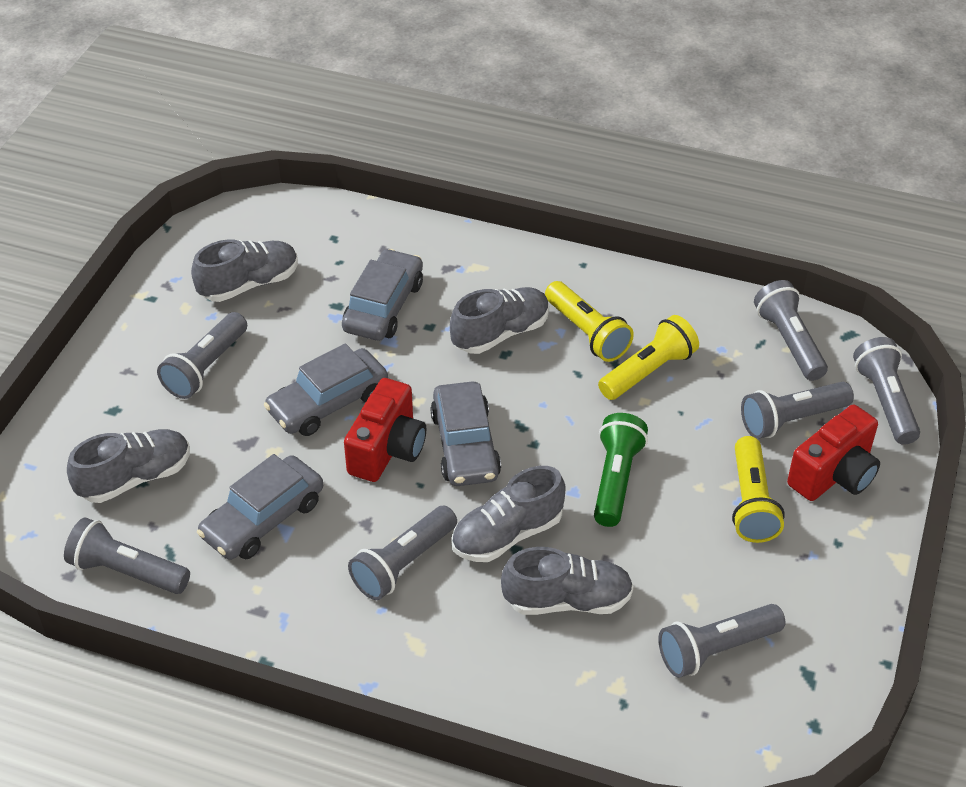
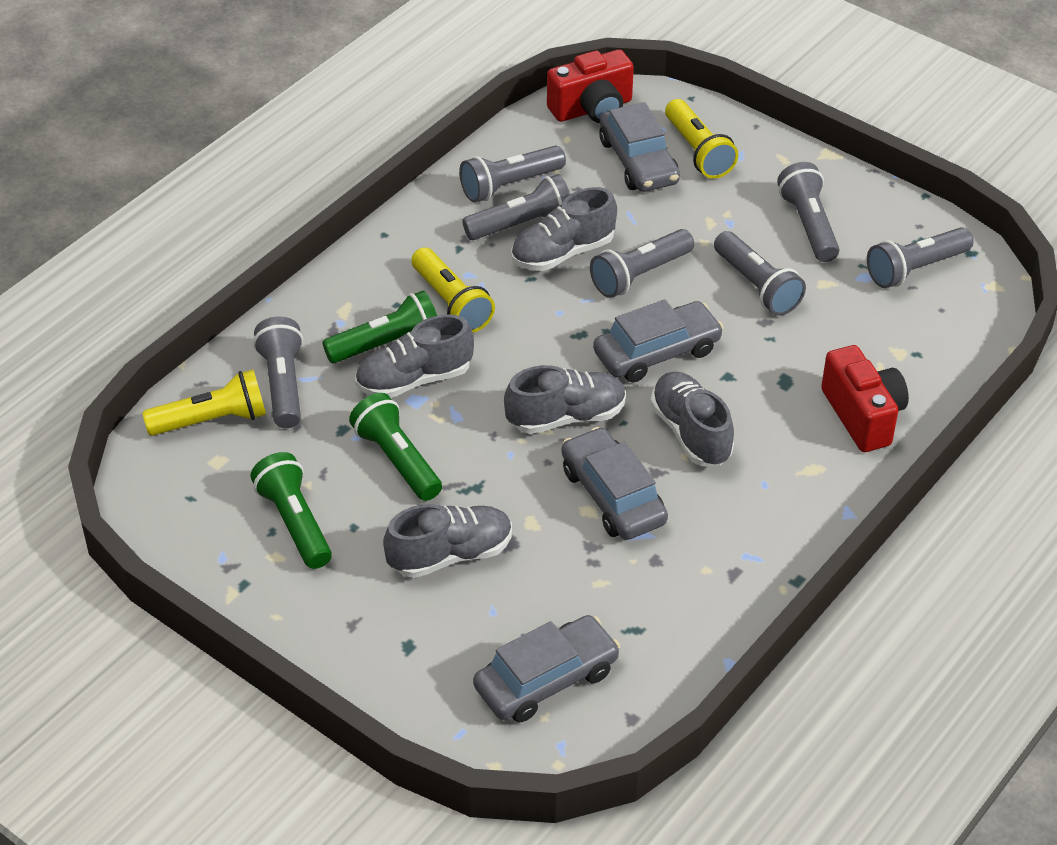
green flashlight: 1 -> 3

